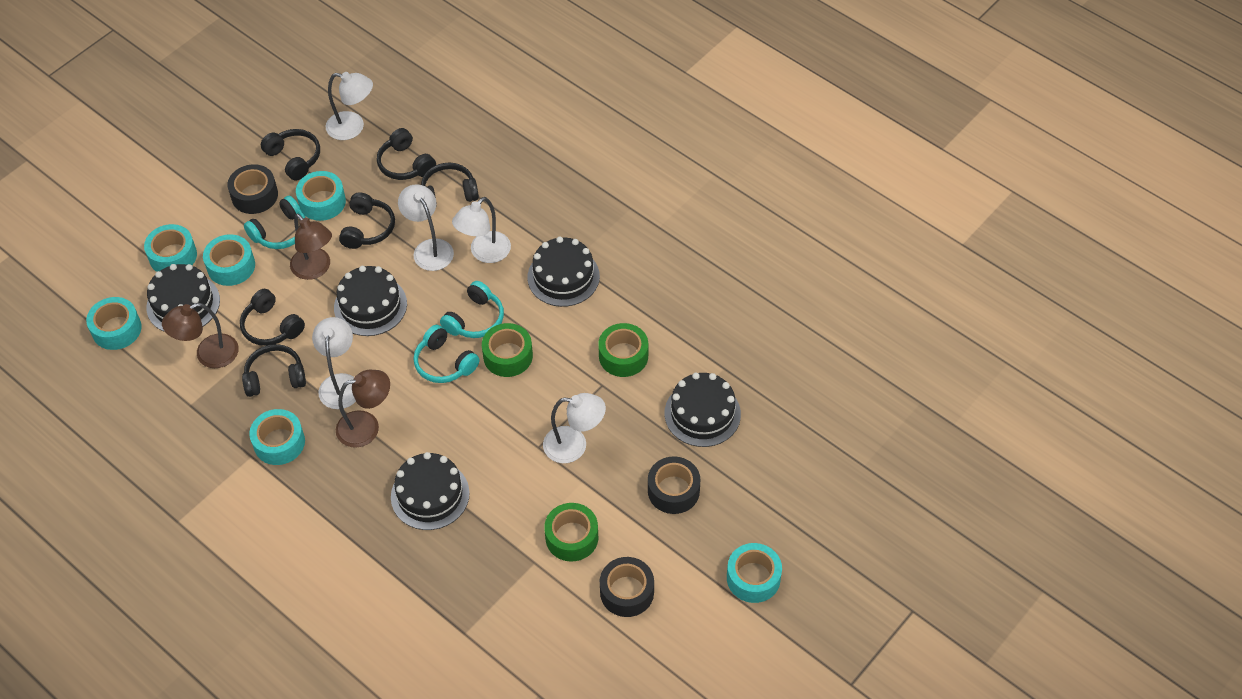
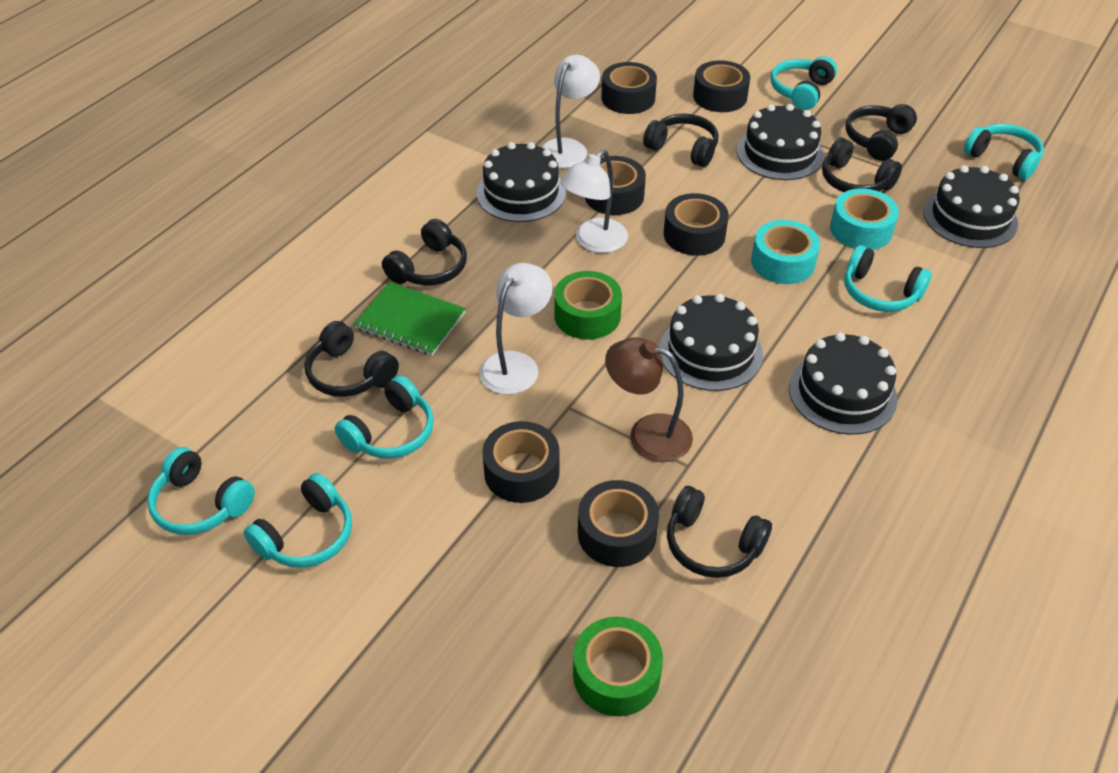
black tape: 3 -> 6
brown lamp: 3 -> 1
green notebook: 0 -> 1
green tape: 3 -> 2
turquoise headphones: 3 -> 6
turquoise tape: 6 -> 2
white lamp: 5 -> 3

